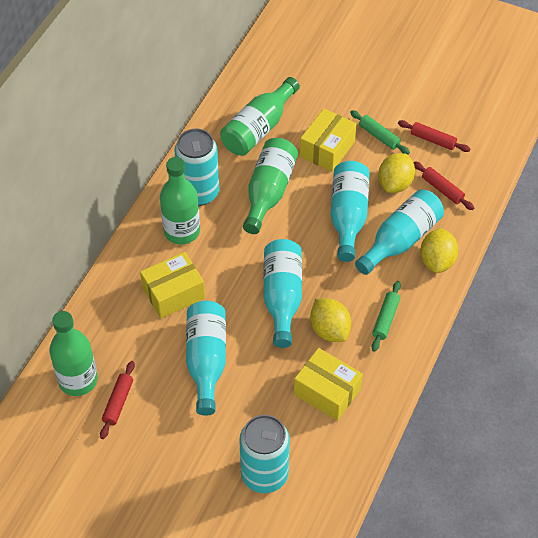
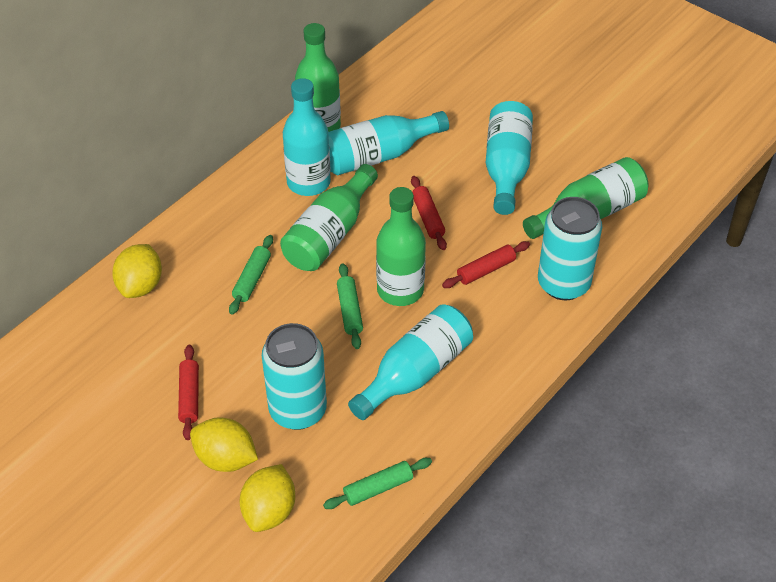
green rolling pin: 2 -> 3
yellow box: 3 -> 0

